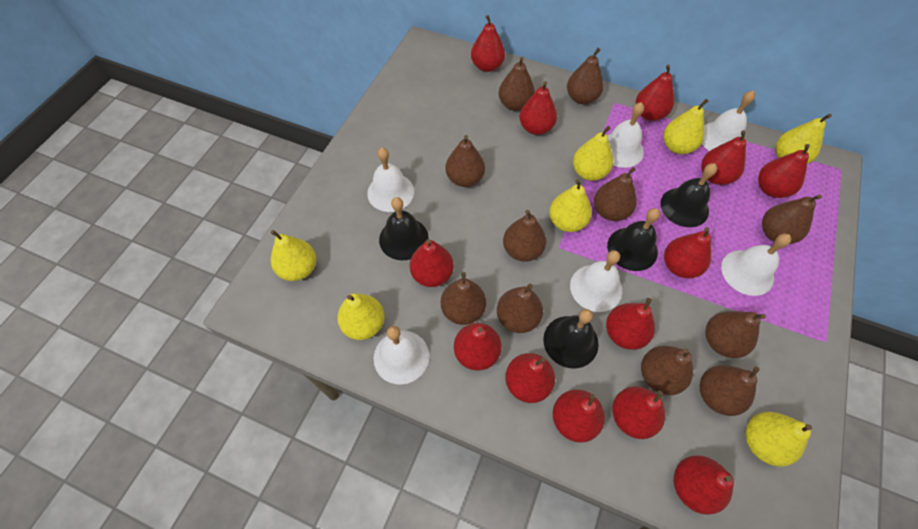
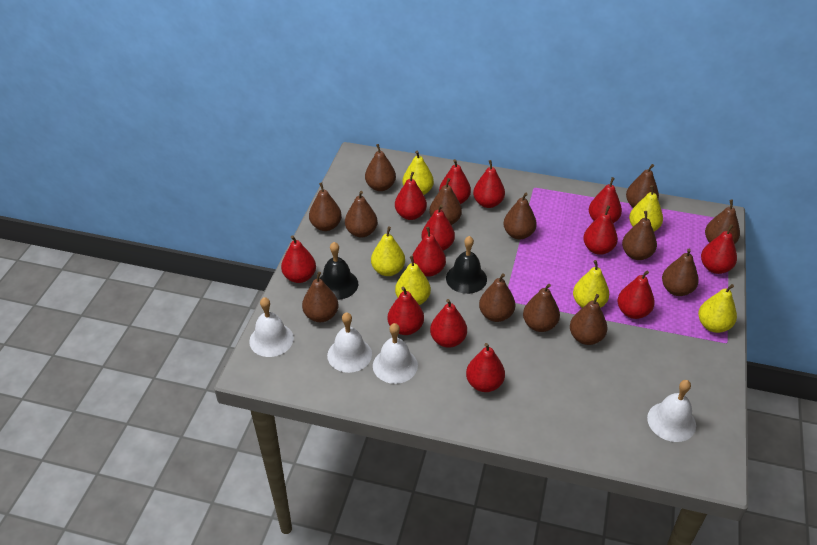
black bell: 4 -> 2
brown pear: 11 -> 13
white bell: 6 -> 4
yellow pear: 7 -> 6

